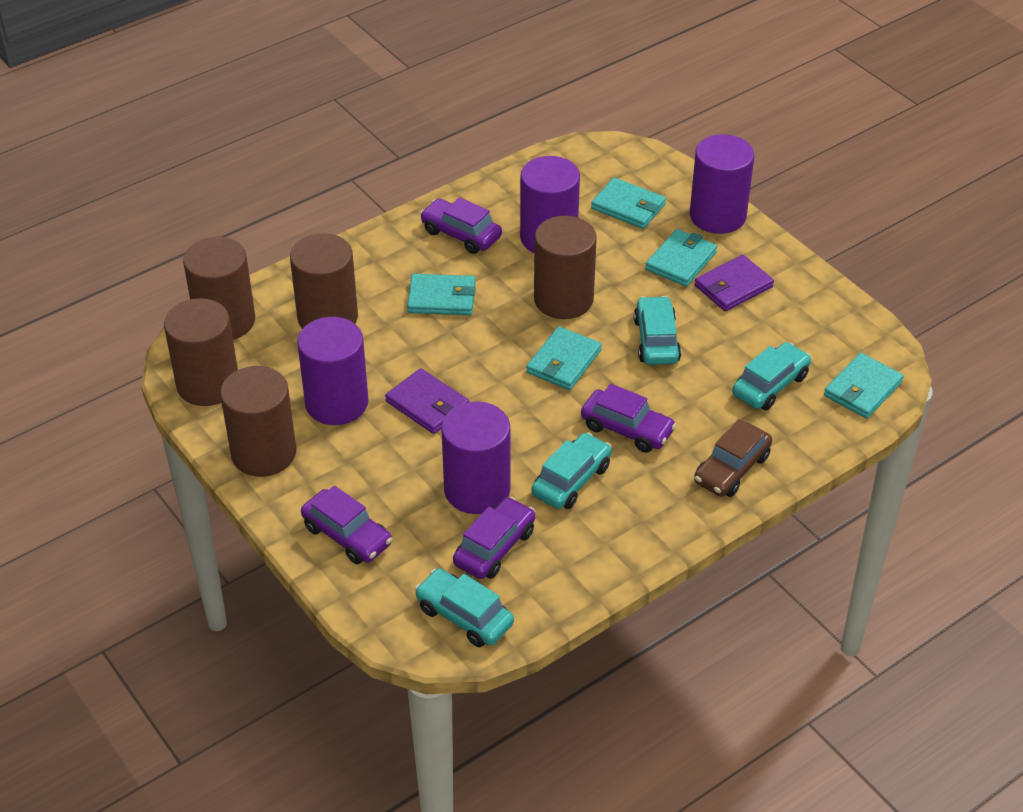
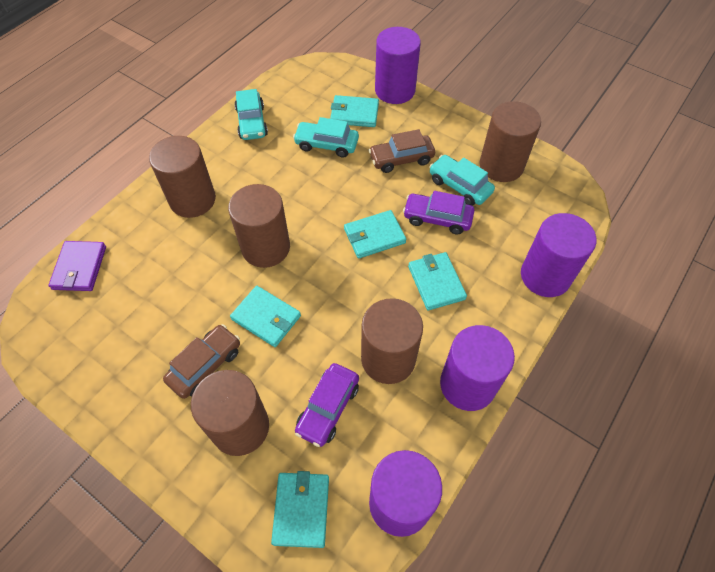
brown car: 1 -> 2
purple car: 4 -> 2
purple wallet: 2 -> 1
turquoise car: 4 -> 3

